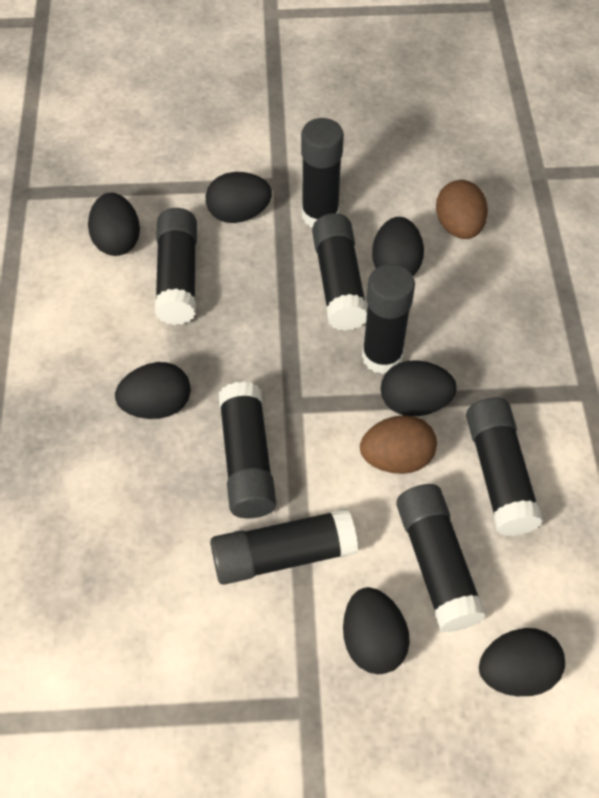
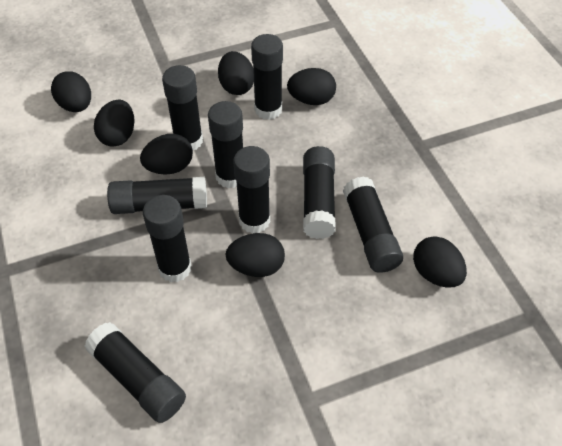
black glue stick: 8 -> 9
brown egg: 2 -> 0

